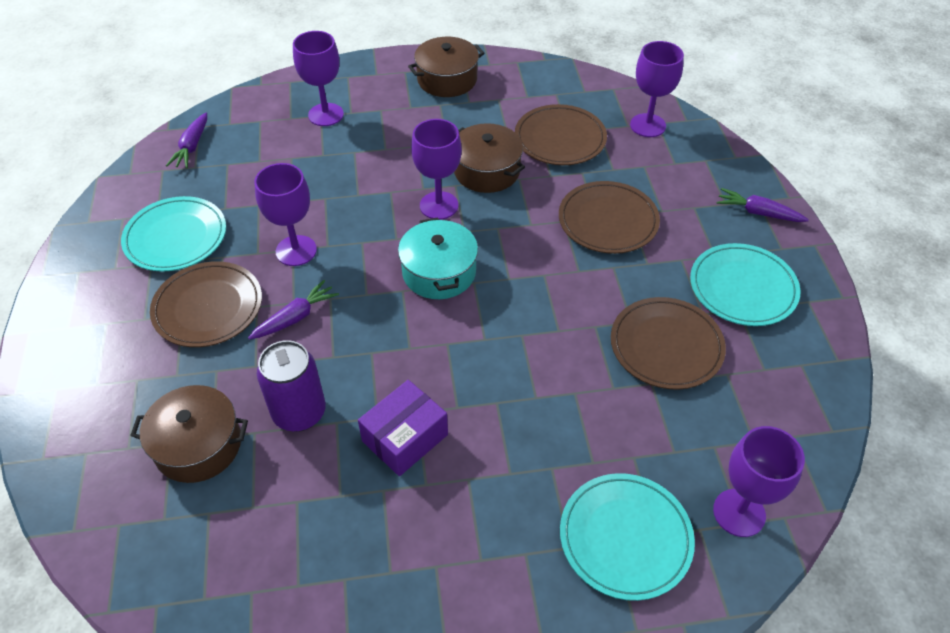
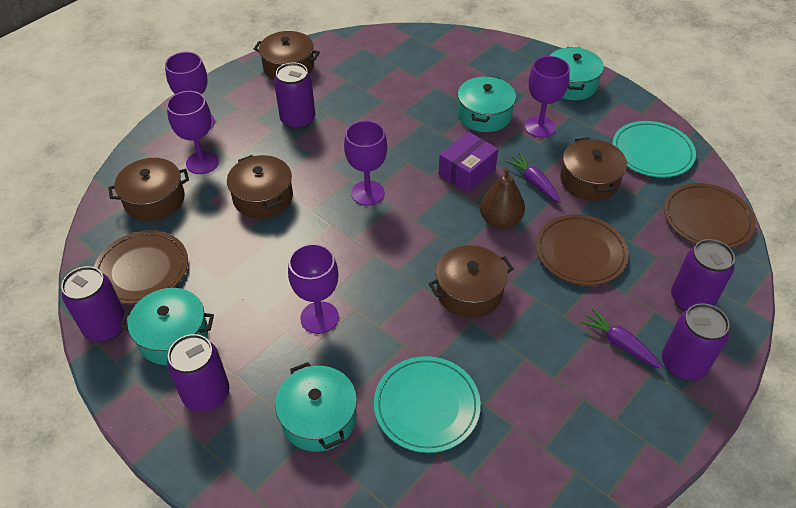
brown pear: 0 -> 1
brown plate: 4 -> 3
brown pot: 3 -> 5
purple can: 1 -> 5
purple carrot: 3 -> 2
turquoise plate: 3 -> 2
turquoise pot: 1 -> 4

